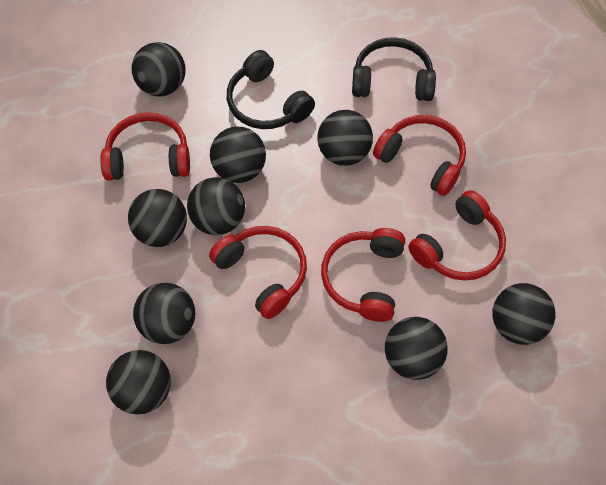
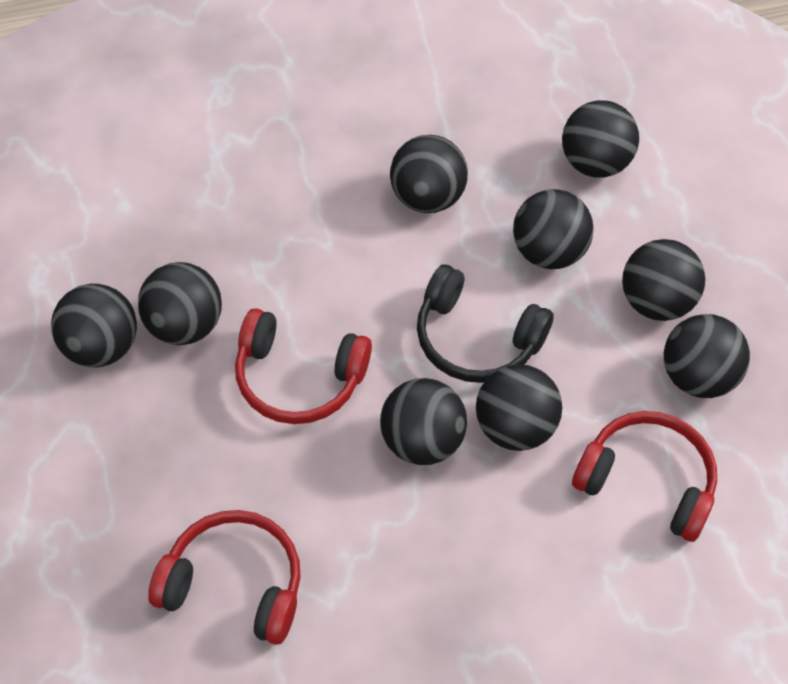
black headphones: 2 -> 1
red headphones: 5 -> 3

